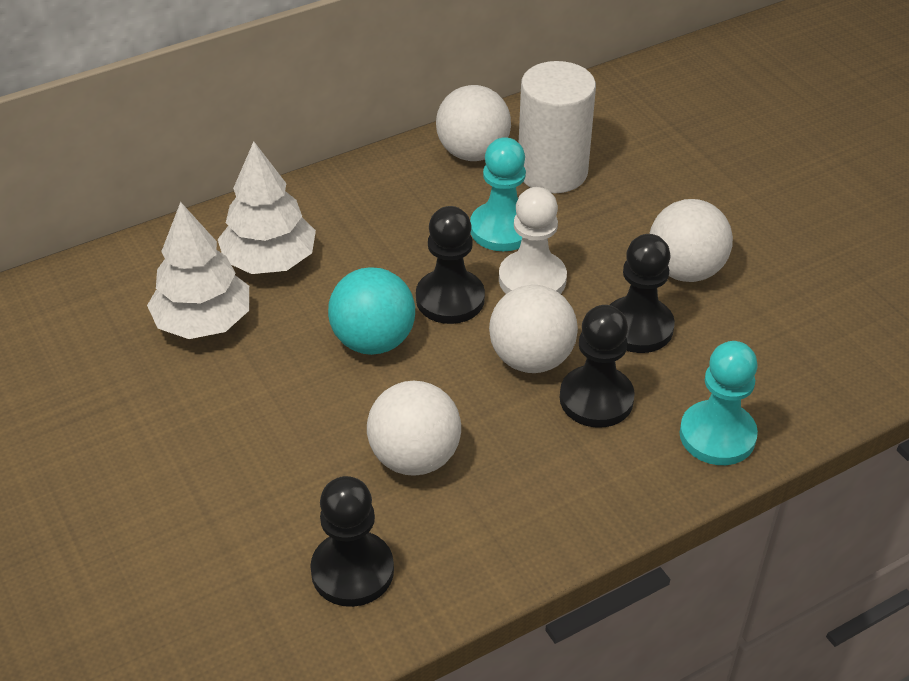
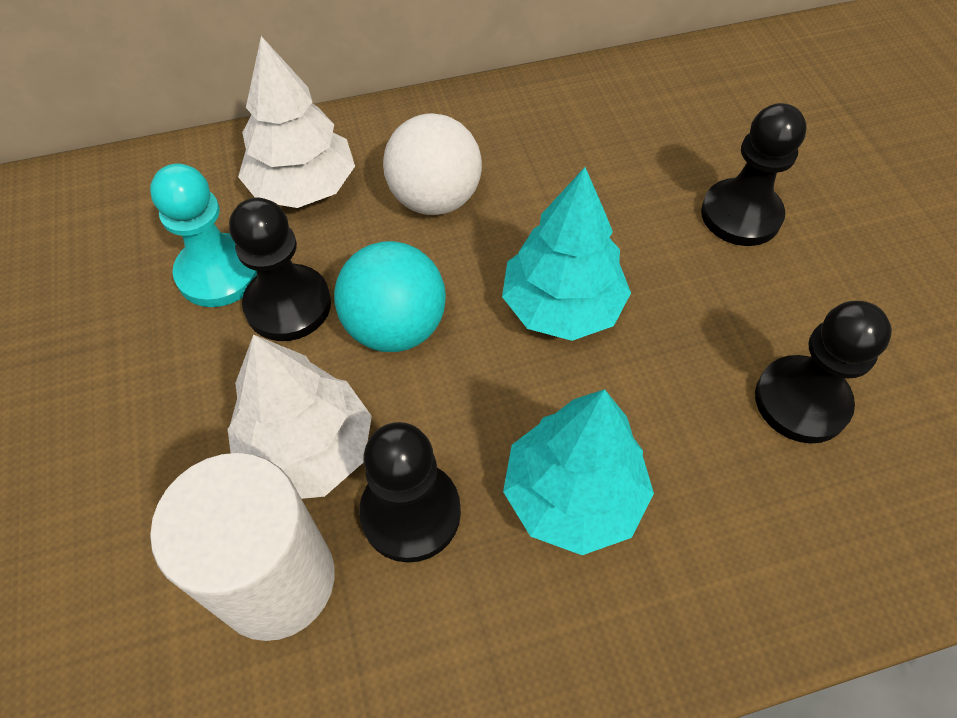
turquoise pawn: 2 -> 1
turquoise tree: 0 -> 2
white ball: 4 -> 1
white pawn: 1 -> 0

